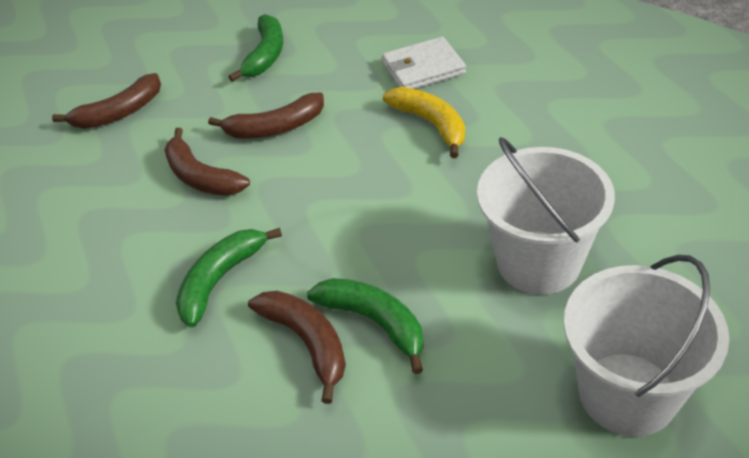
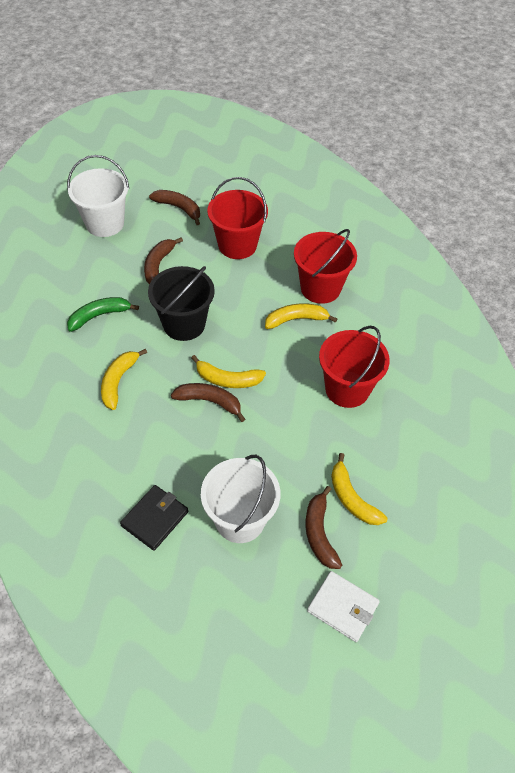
black bucket: 0 -> 1
black wallet: 0 -> 1
green banana: 3 -> 1
red bucket: 0 -> 3
yellow banana: 1 -> 4

